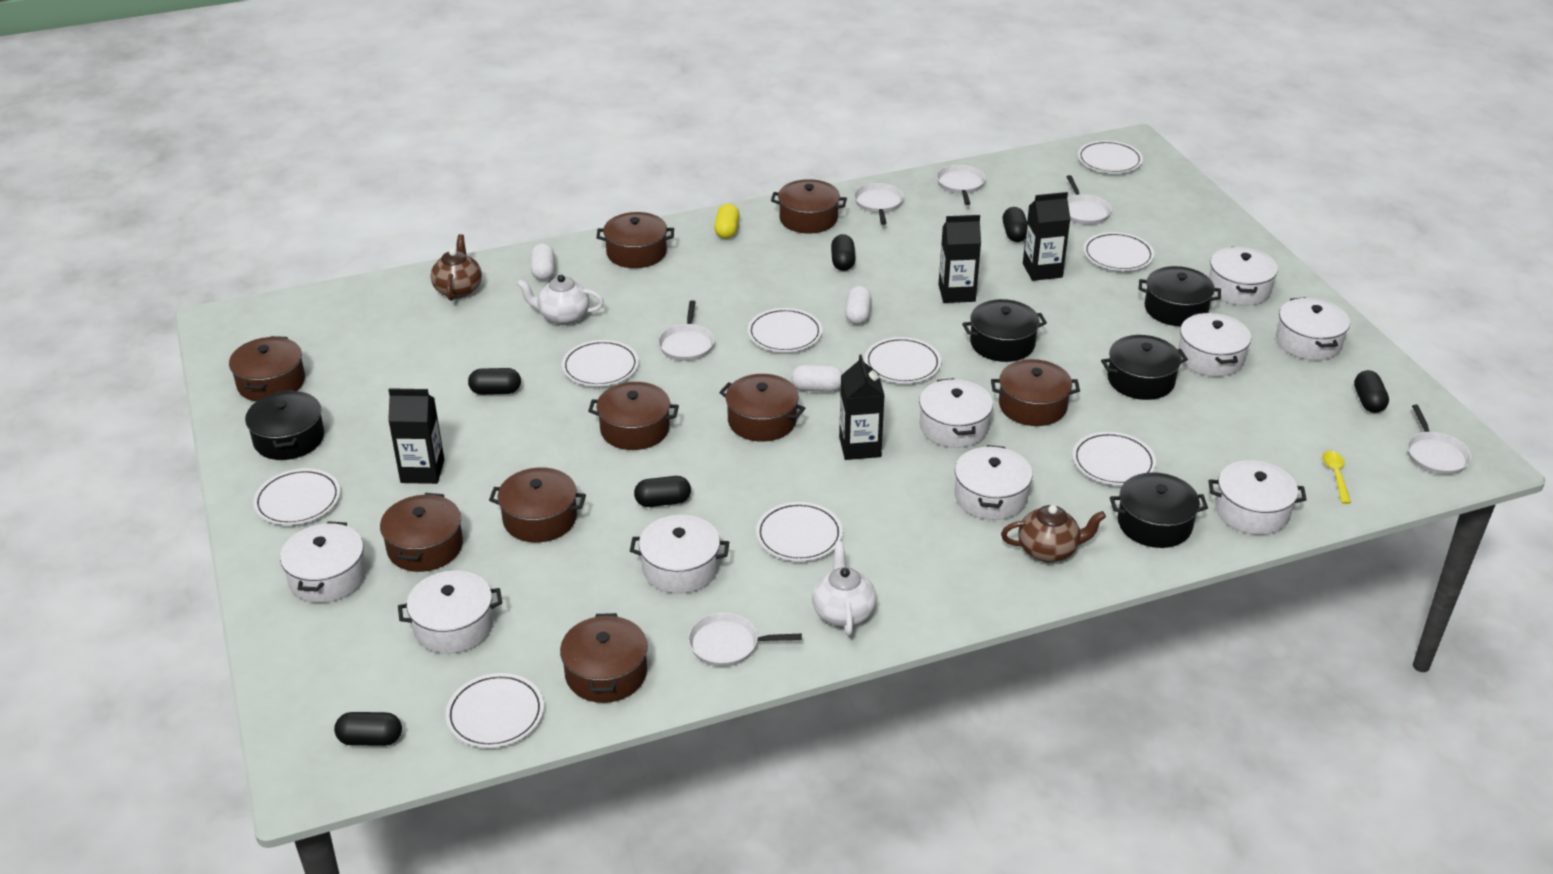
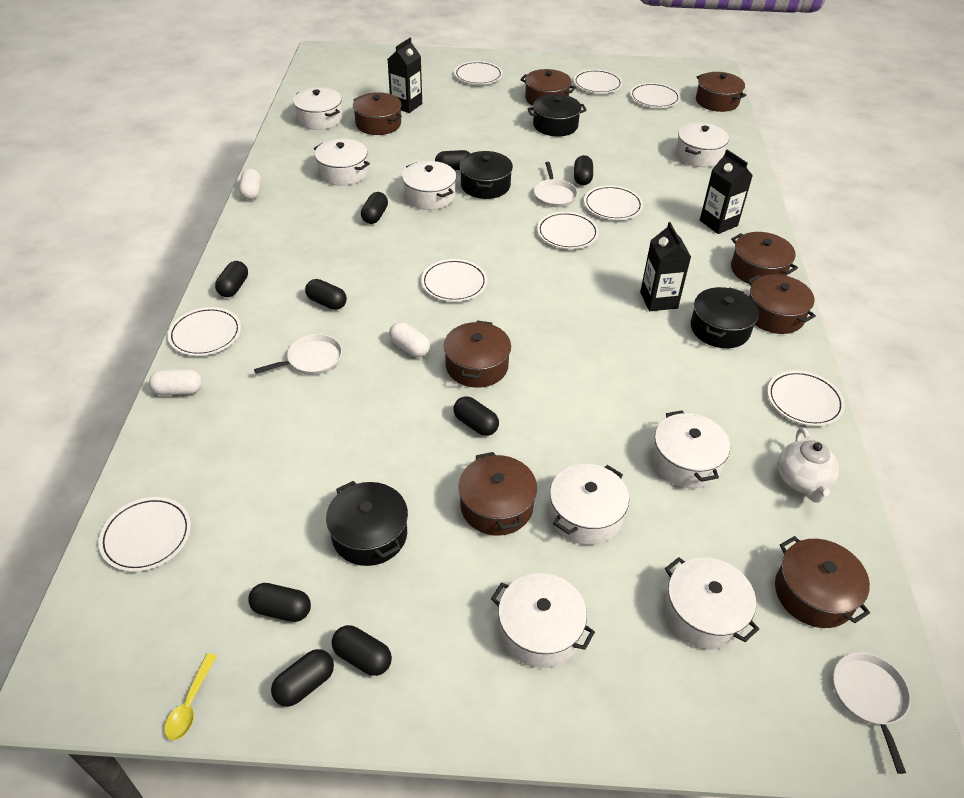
black capsule: 6 -> 9
black carton: 4 -> 3
black pot: 5 -> 4
brown pot: 9 -> 8
brown teapot: 2 -> 0
white pan: 6 -> 3
white pot: 9 -> 8
white teapot: 2 -> 1
yellow capsule: 1 -> 0

